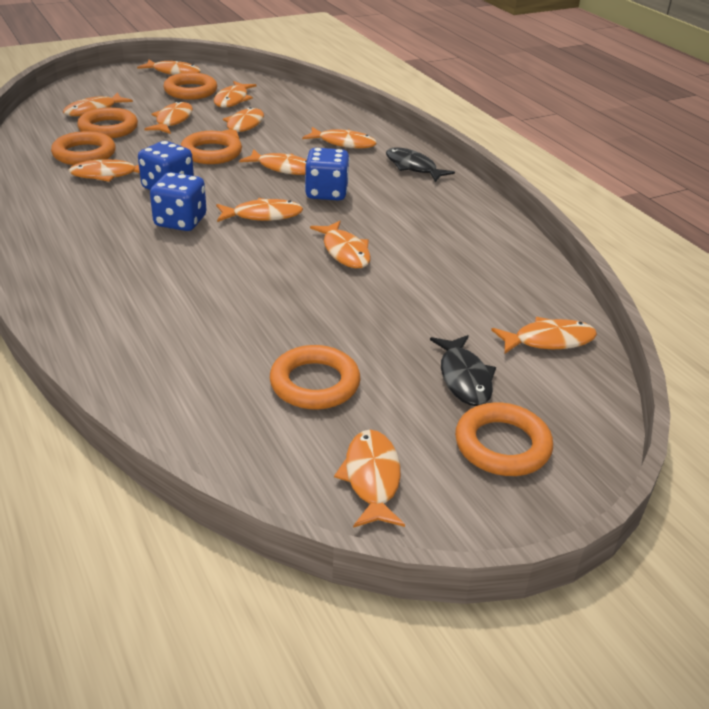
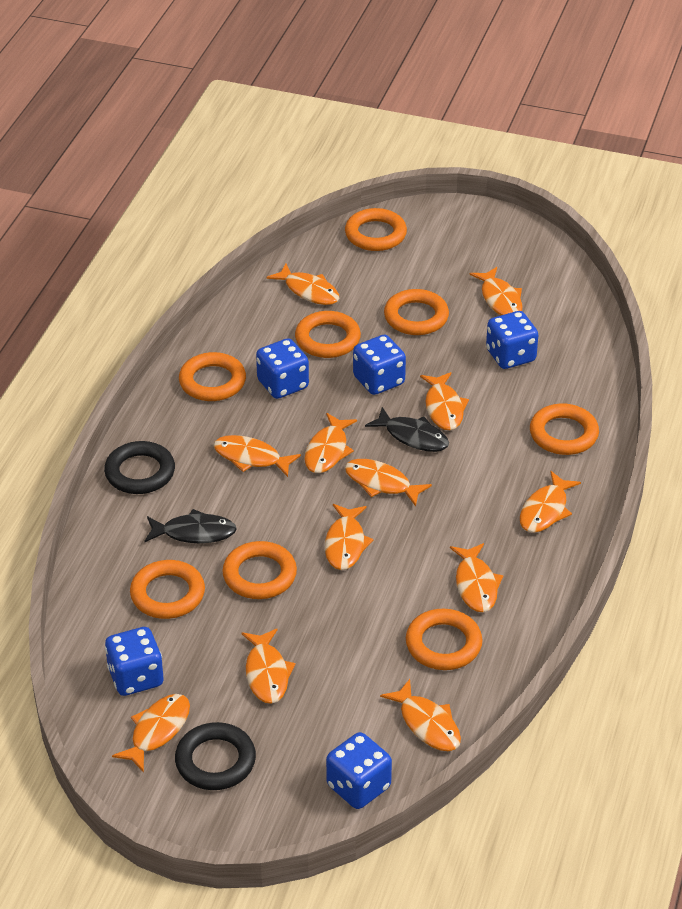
black ring: 0 -> 2
blue dice: 3 -> 5
orange ring: 6 -> 8

